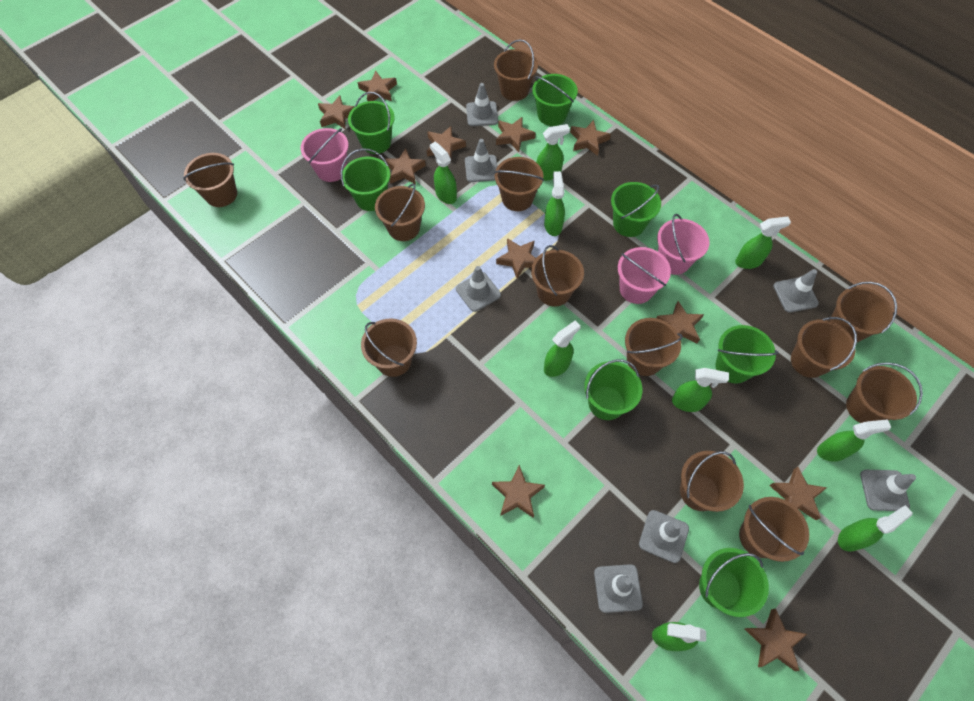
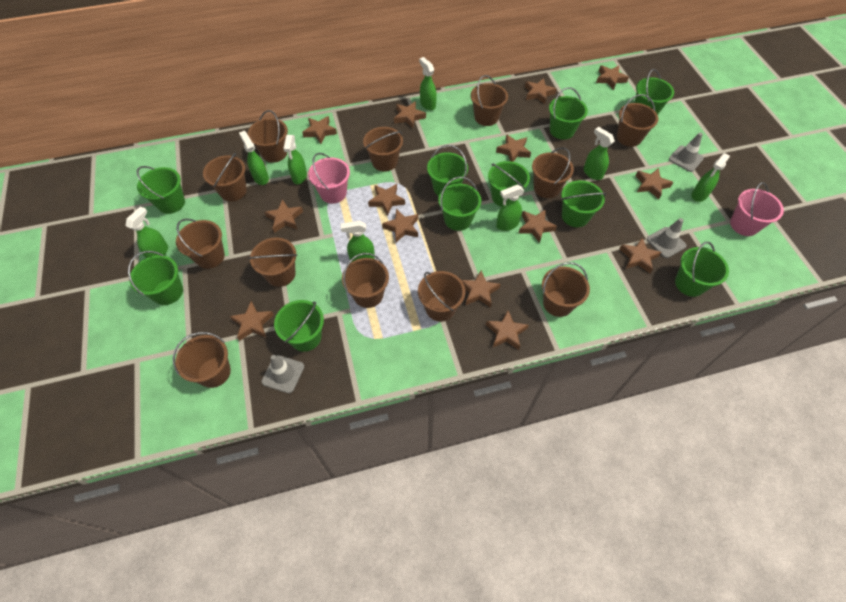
brown star: 11 -> 14
green bucket: 7 -> 10
green spray bottle: 9 -> 8
grey traffic cone: 7 -> 3
pink bucket: 3 -> 2

